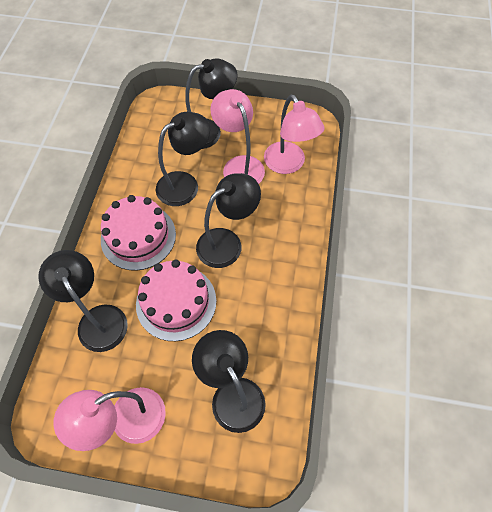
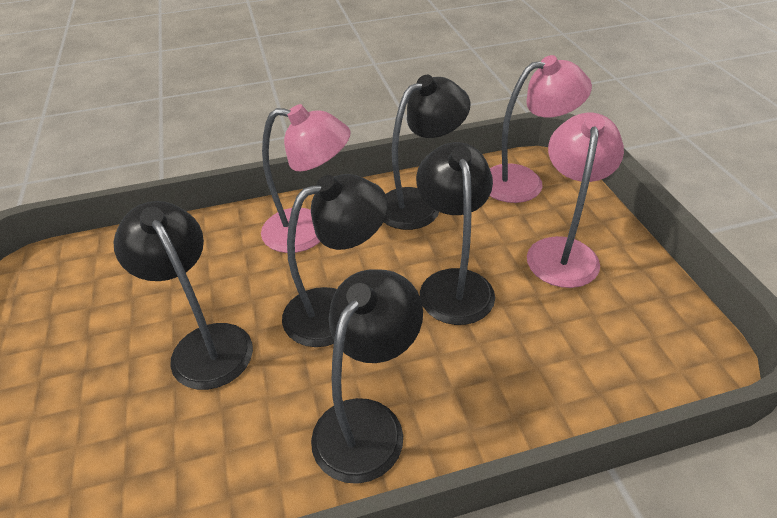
pink cake: 2 -> 0

